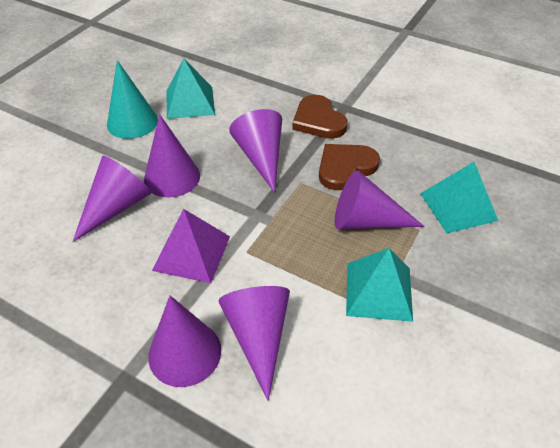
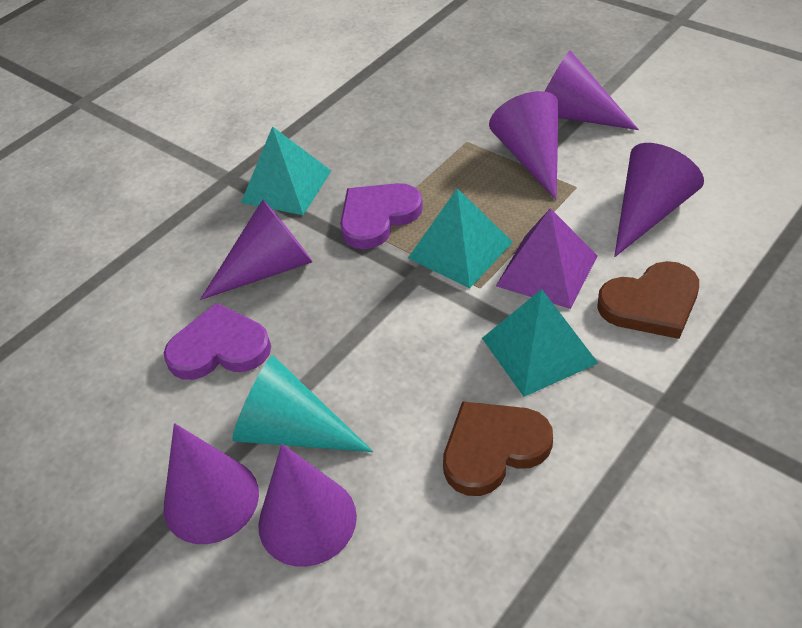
purple heart: 0 -> 2

